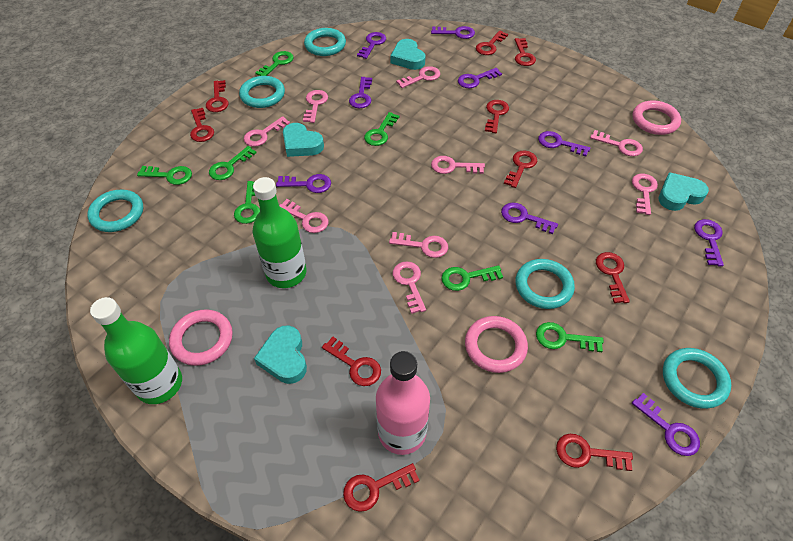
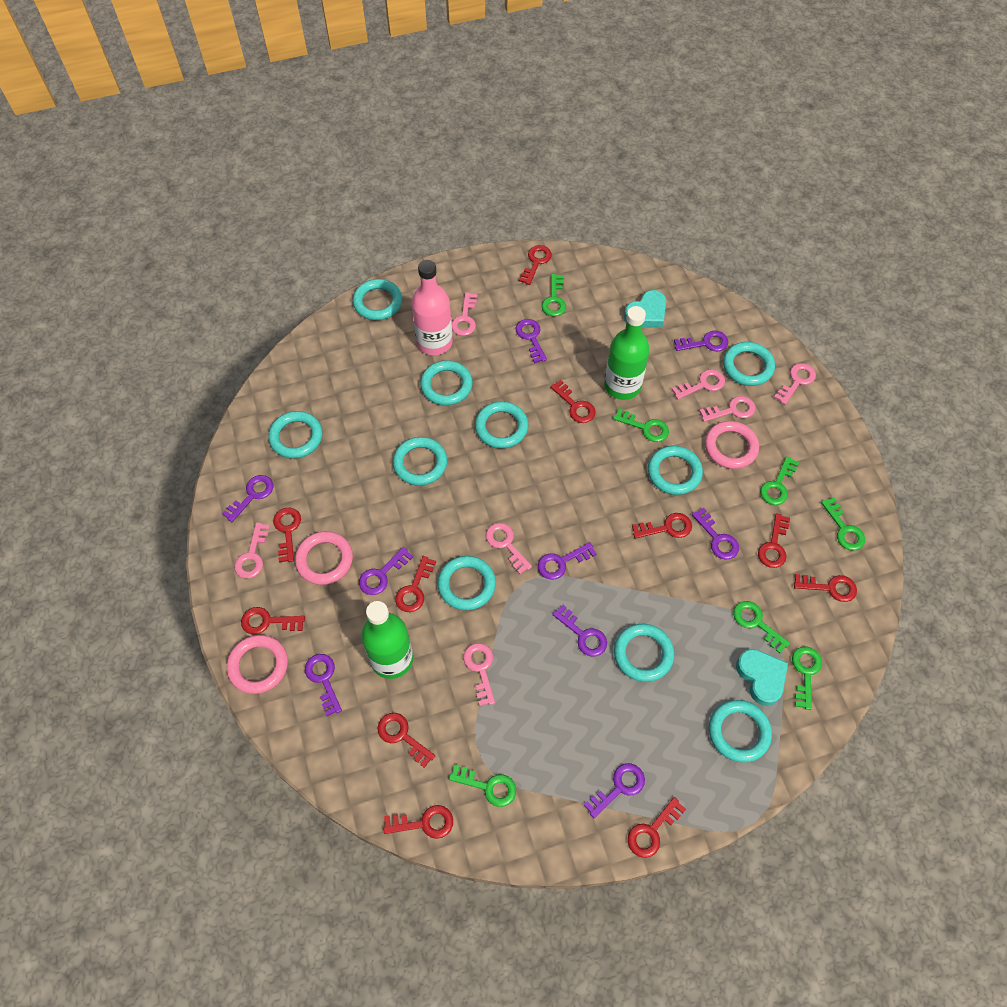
pink key: 9 -> 7
red key: 10 -> 11
turquoise heart: 4 -> 2
turquoise ring: 5 -> 10

